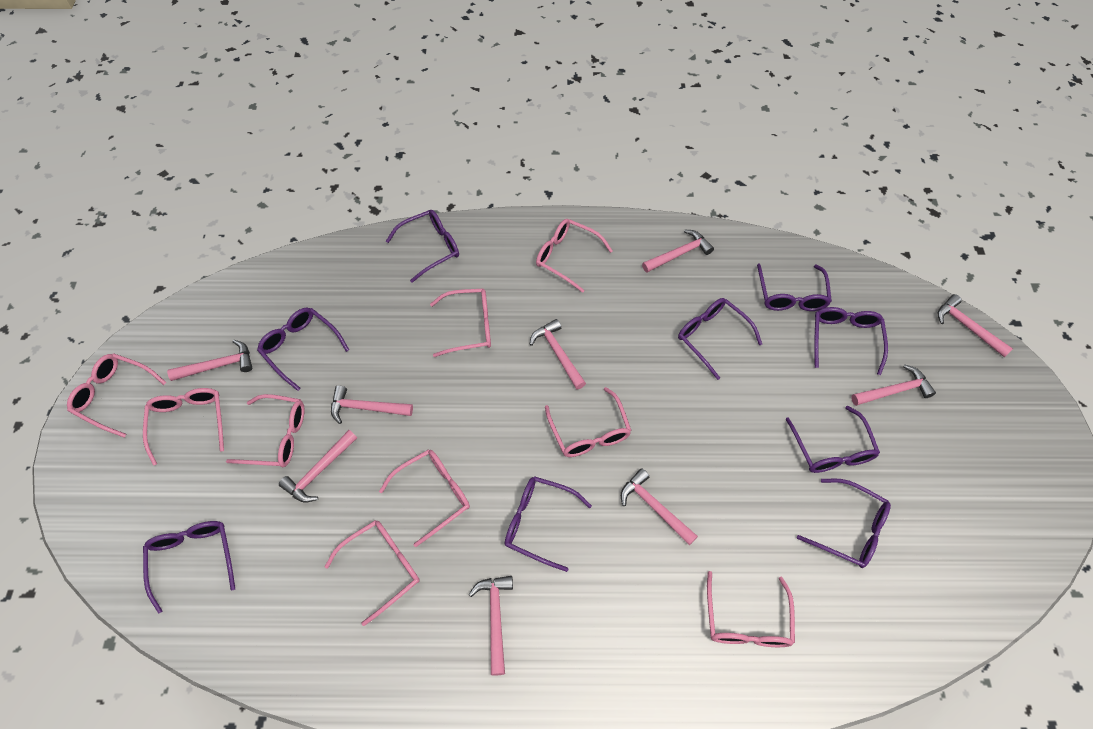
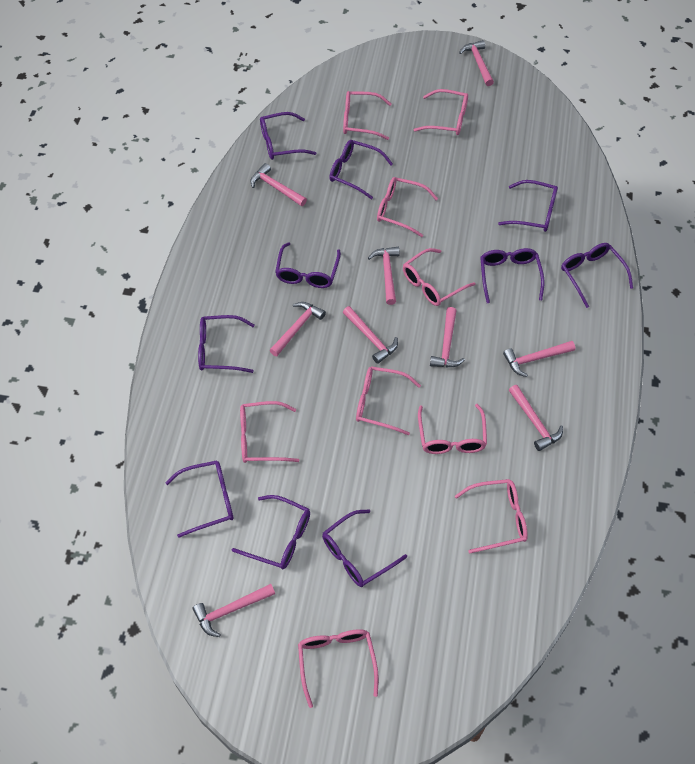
purple glasses: 9 -> 10

